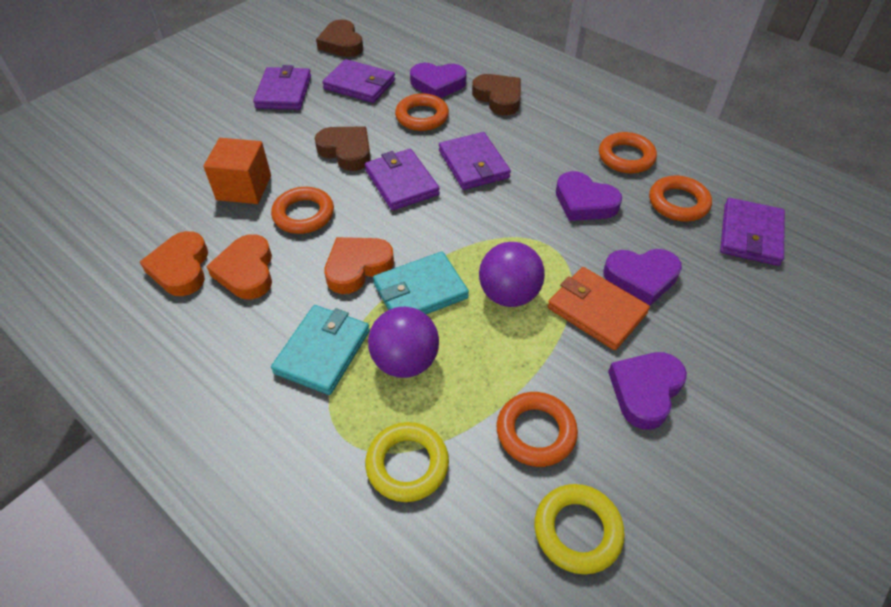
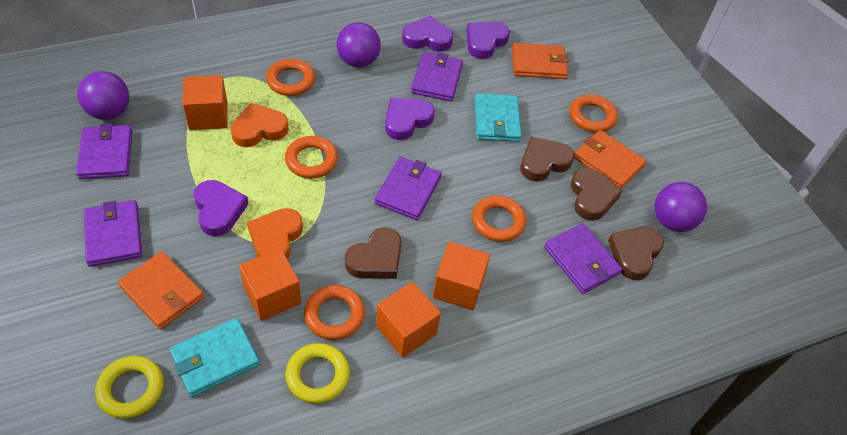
brown heart: 3 -> 4
orange cube: 1 -> 4
orange heart: 3 -> 2
orange wallet: 1 -> 3
purple ball: 2 -> 3

